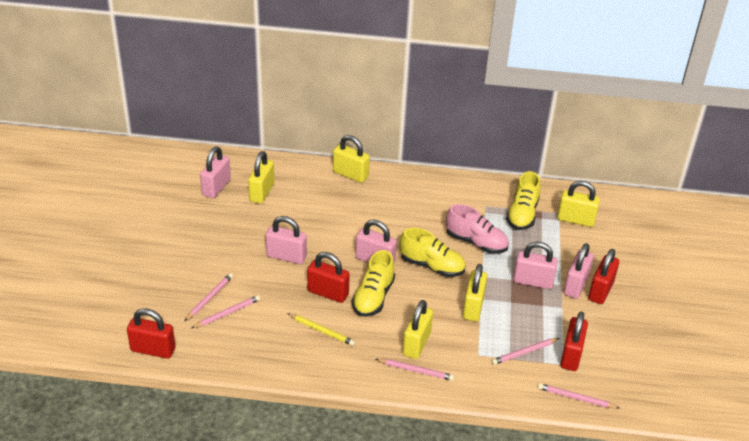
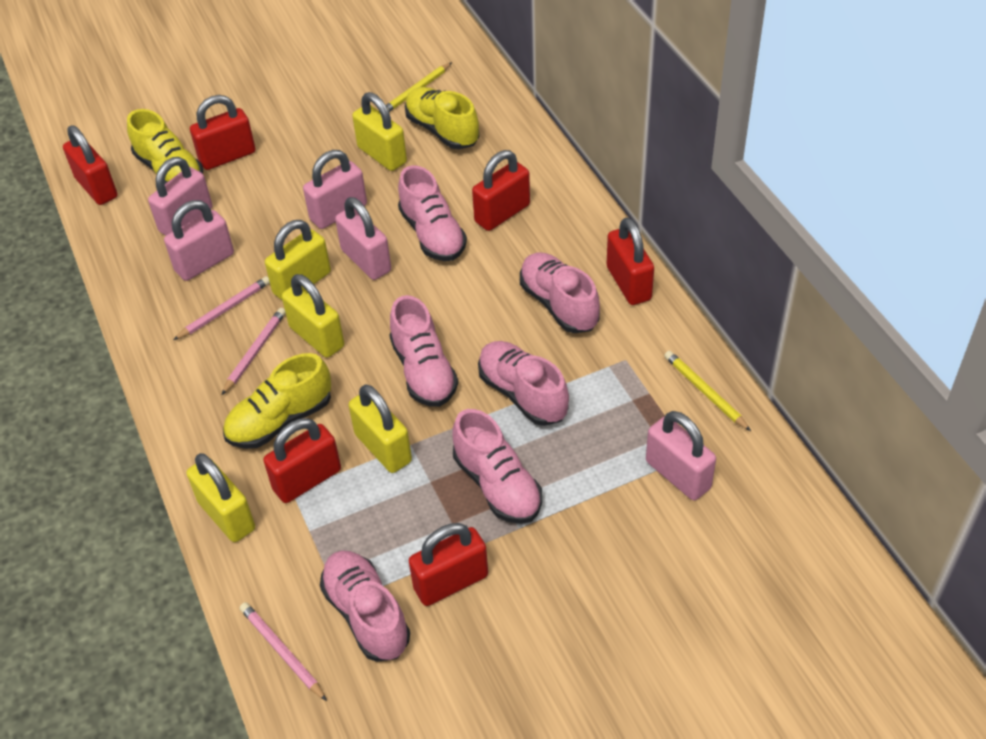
pink pencil: 5 -> 3
pink shoe: 1 -> 6
red padlock: 4 -> 6
yellow pencil: 1 -> 2

